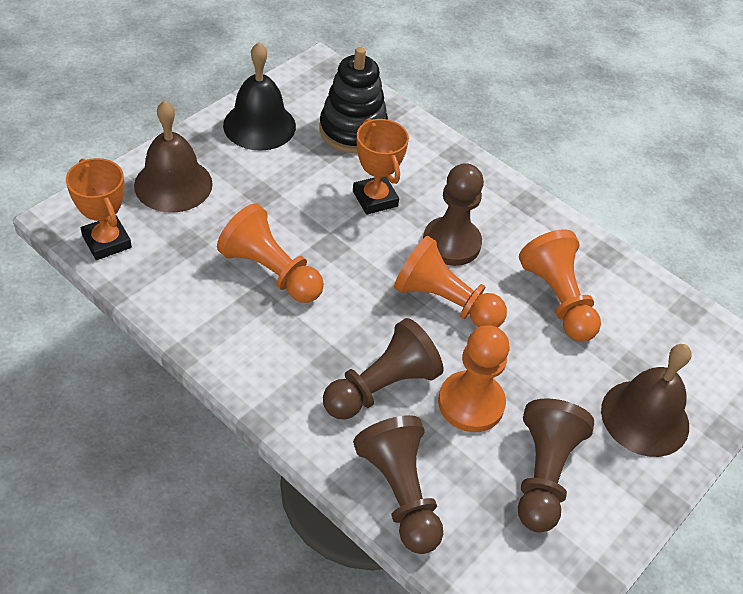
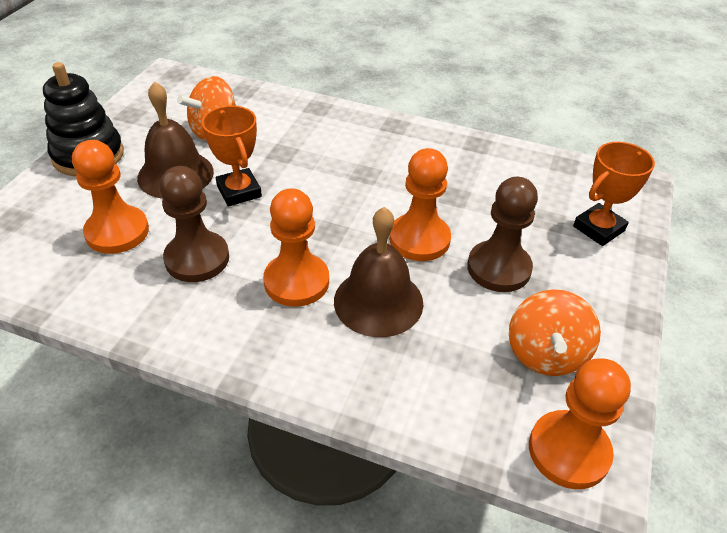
black bell: 1 -> 0
brown pawn: 4 -> 2
orange spinning top: 0 -> 2

